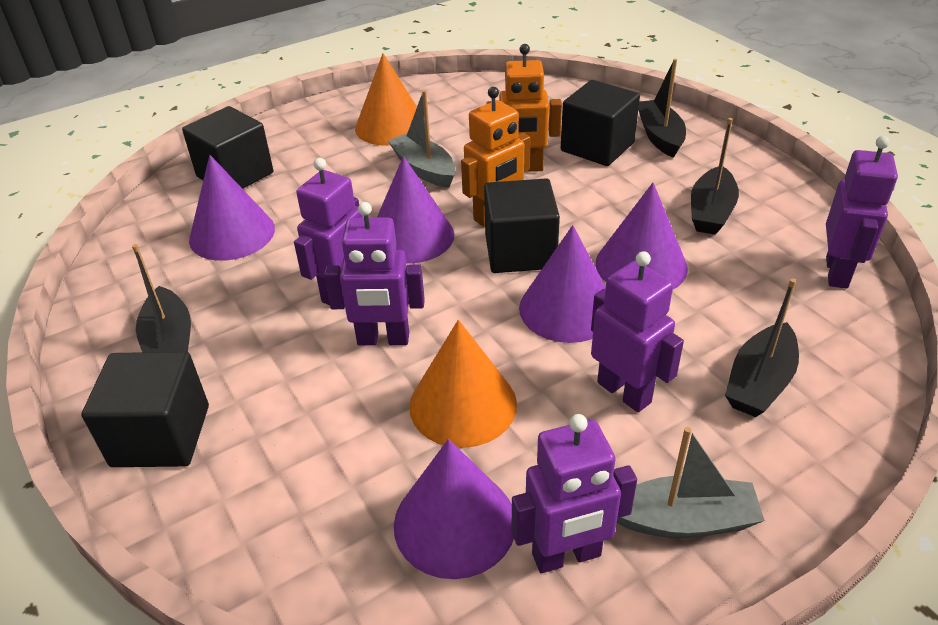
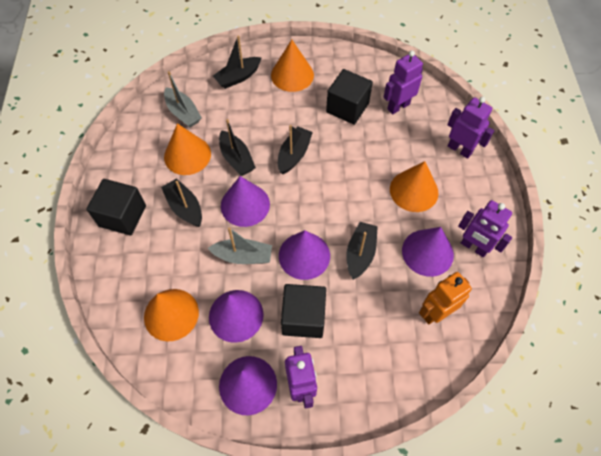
black boat: 4 -> 5
black cube: 4 -> 3
orange cone: 2 -> 4
orange robot: 2 -> 1
purple robot: 5 -> 4

